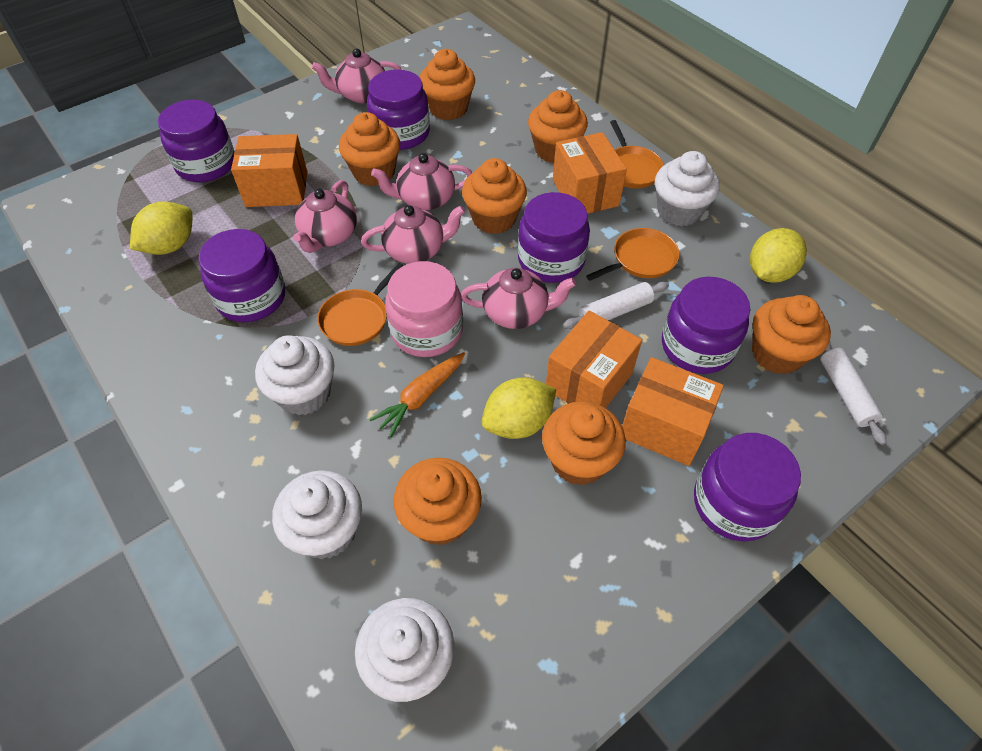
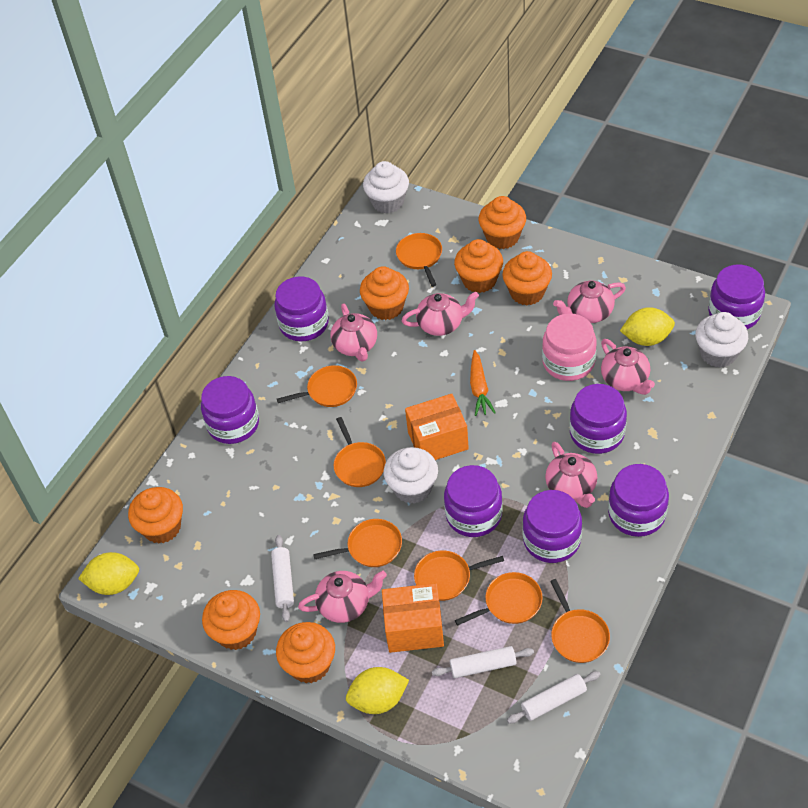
orange box: 4 -> 2
orange pan: 3 -> 7
pink teapot: 5 -> 6
purple jar: 6 -> 7
white cupcake: 4 -> 3
white rolling pin: 2 -> 3

